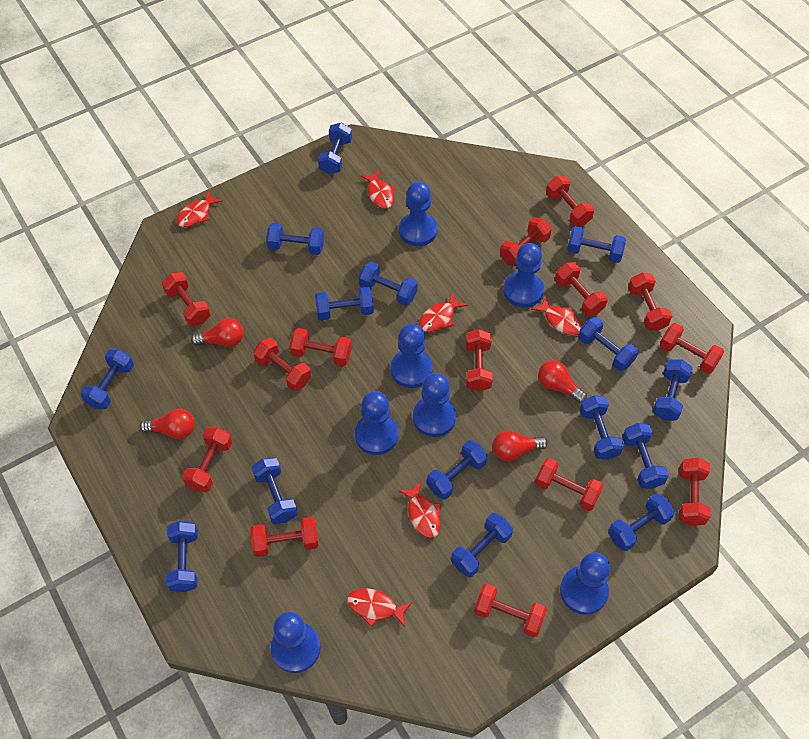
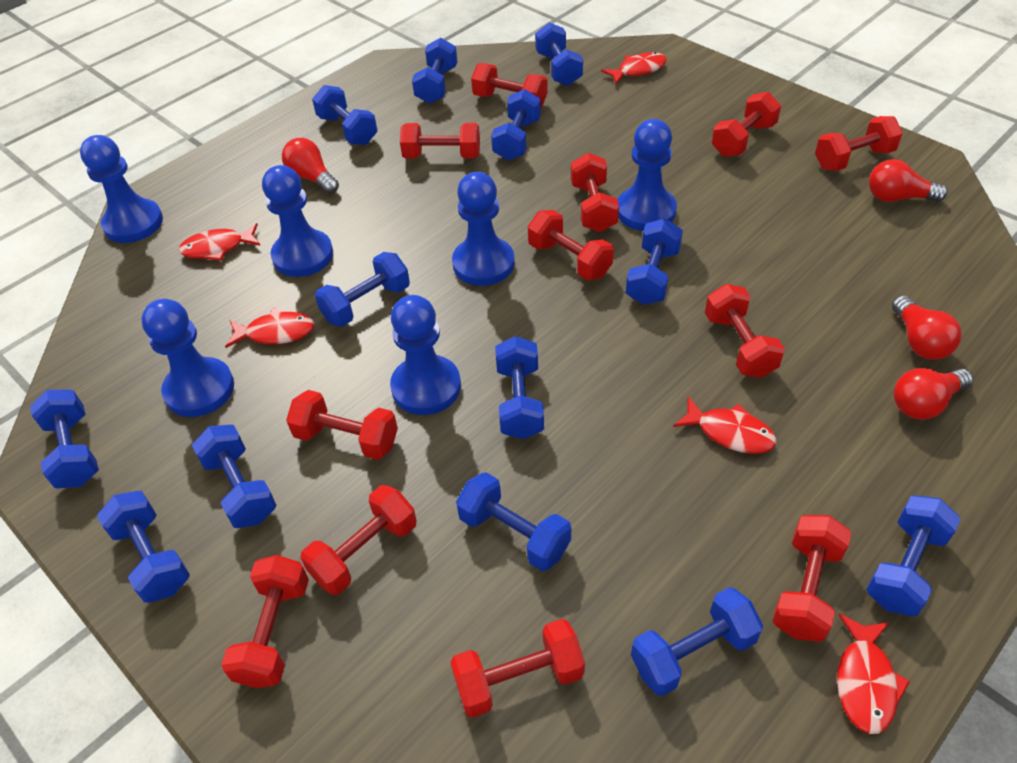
blue dumbbell: 15 -> 13
blue pawn: 7 -> 6
red dumbbell: 14 -> 12
red fish: 6 -> 5

